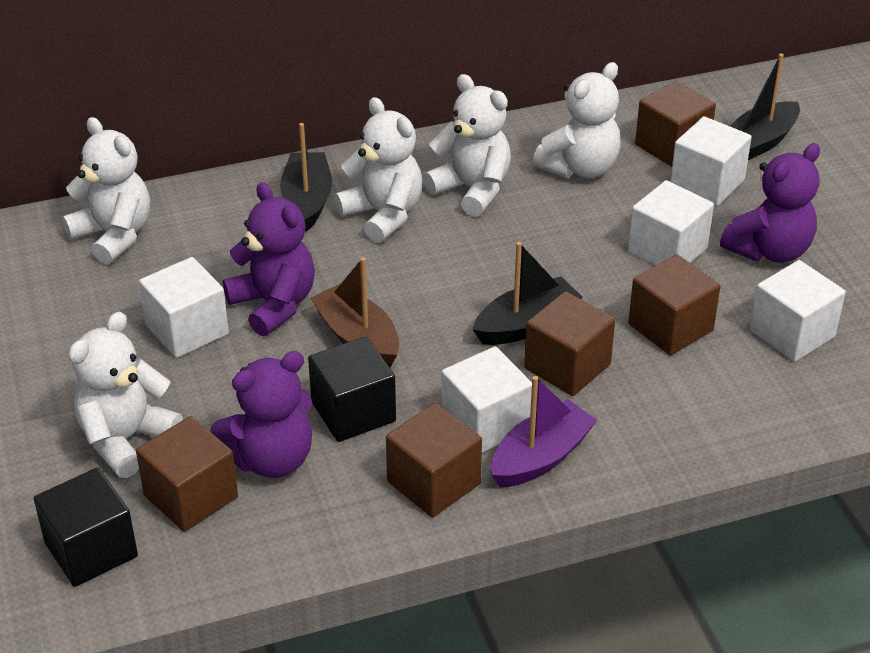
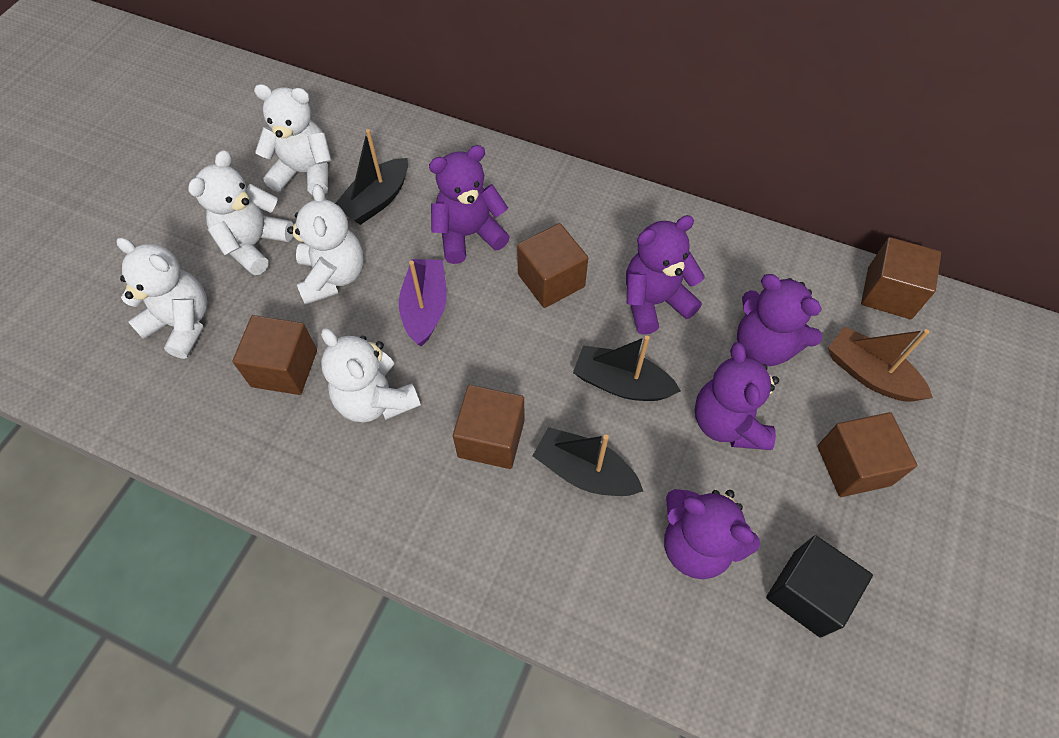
black cube: 2 -> 1
purple teddy bear: 3 -> 5
white cube: 5 -> 0

